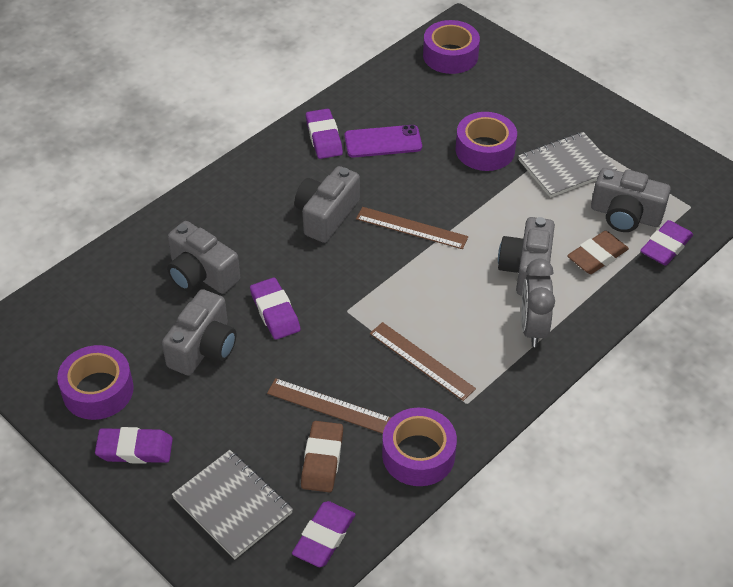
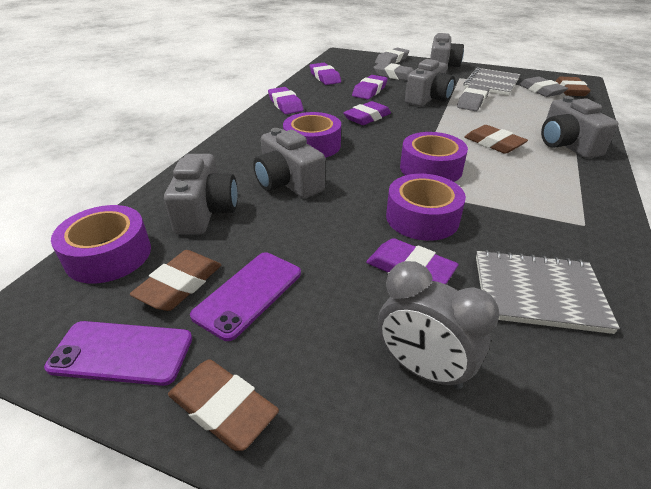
brown eraser: 2 -> 4
brown ruler: 3 -> 0
grey eraser: 0 -> 4
purple phone: 1 -> 2

